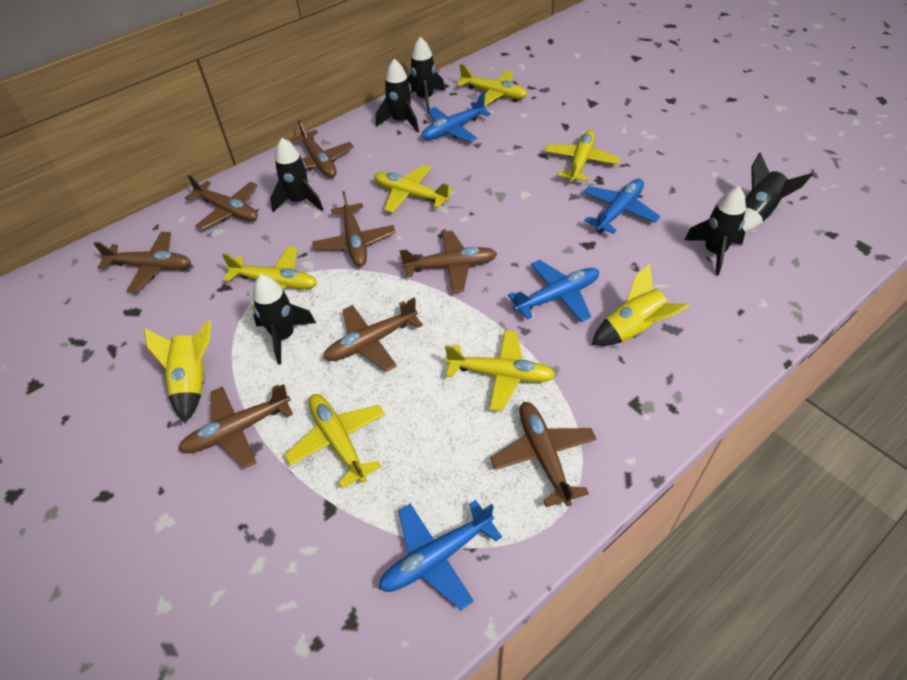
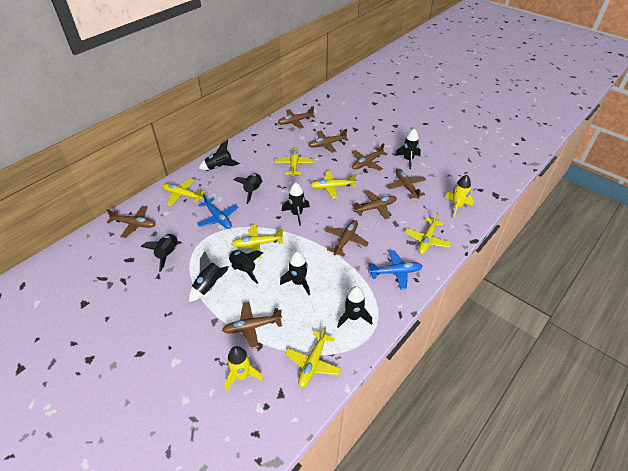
black rocket: 6 -> 9
blue plane: 4 -> 2

